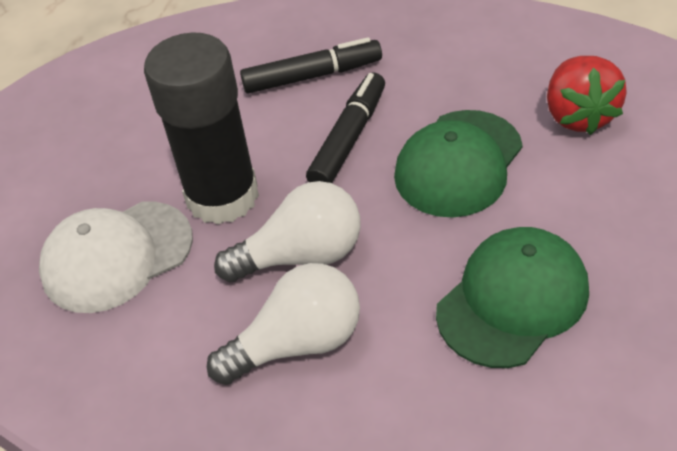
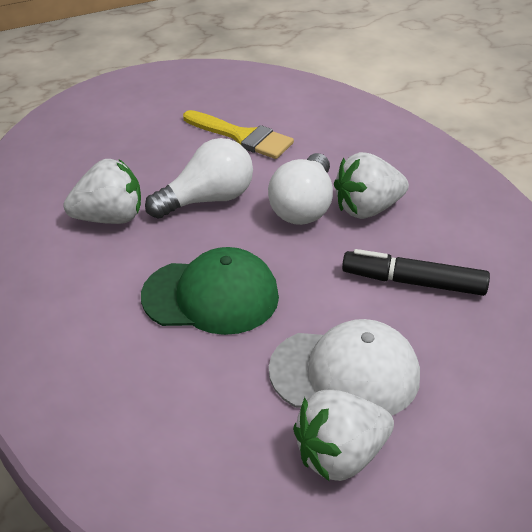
black glue stick: 1 -> 0
black marker: 2 -> 1
green cap: 2 -> 1
red strawberry: 1 -> 0
white strawberry: 0 -> 3
yellow brush: 0 -> 1

